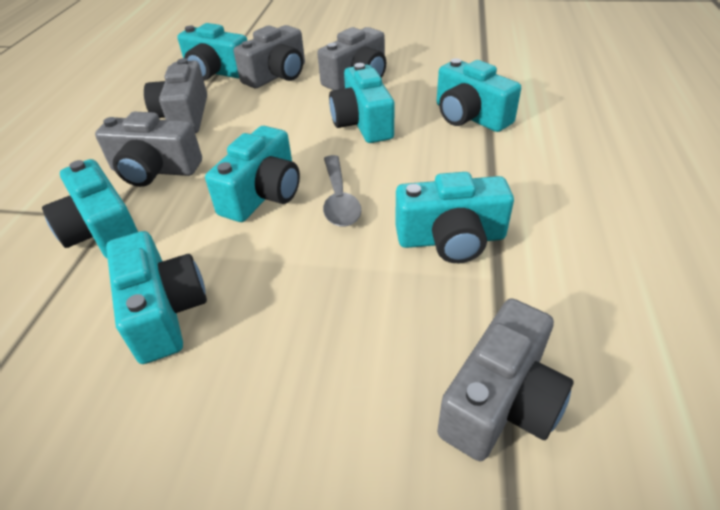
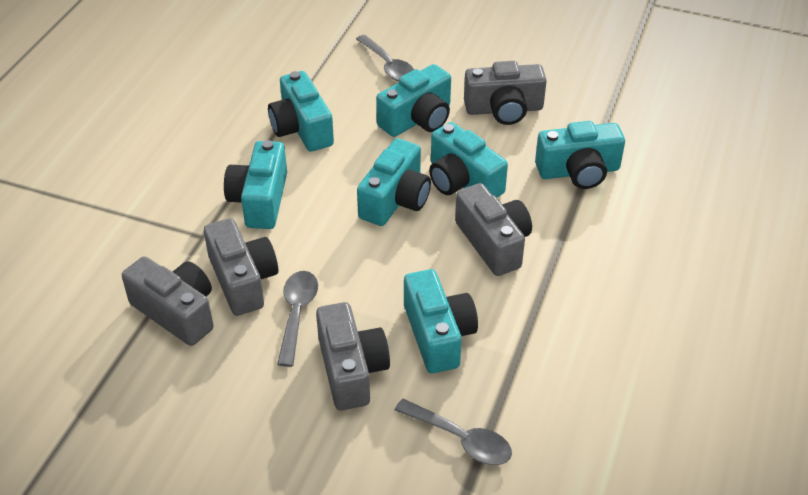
grey spoon: 1 -> 3

